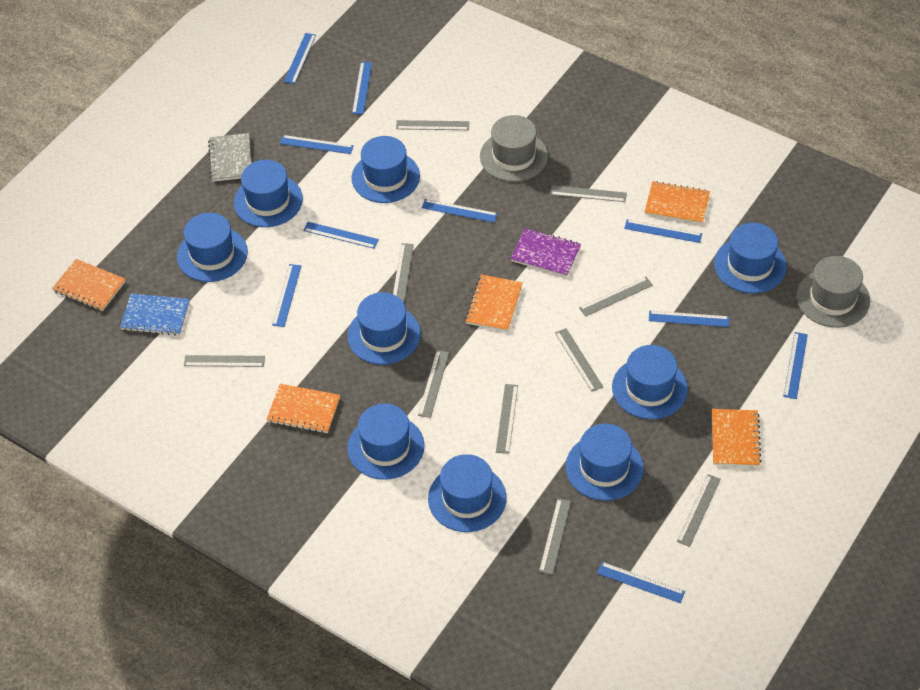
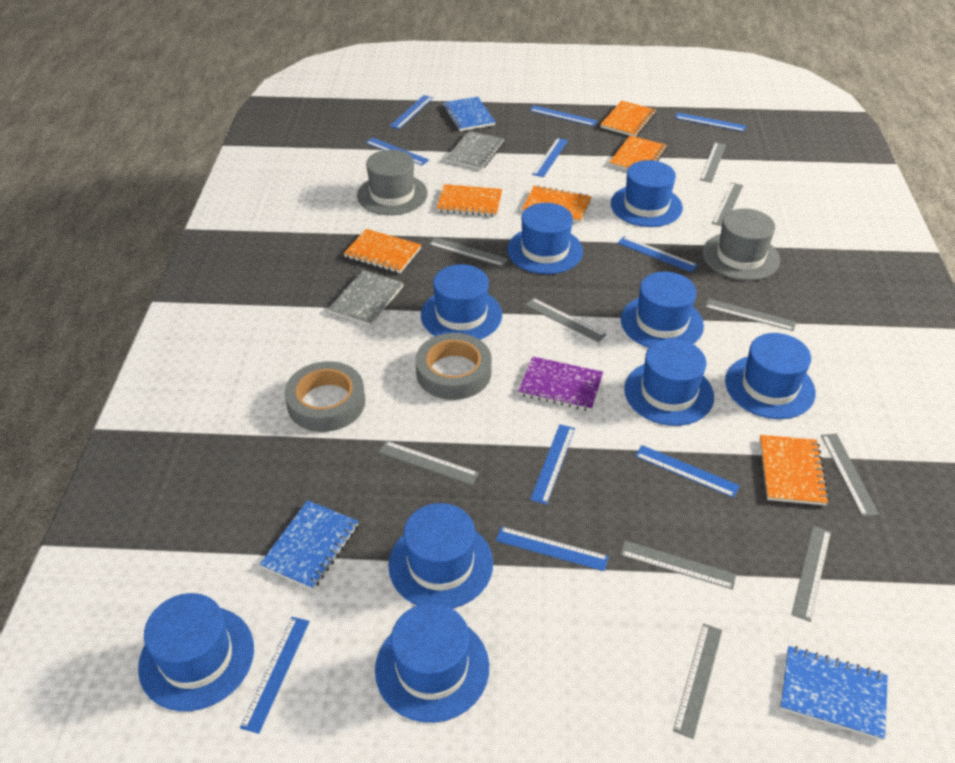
blue notebook: 1 -> 3
grey notebook: 1 -> 2
grey tape: 0 -> 2
orange notebook: 5 -> 6

